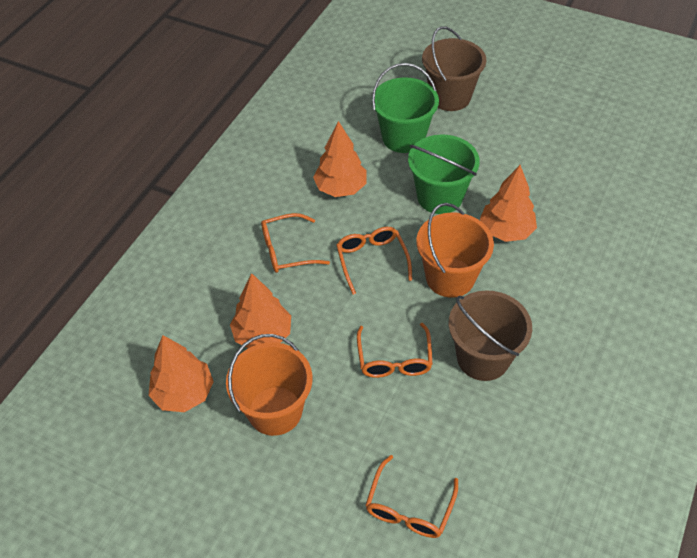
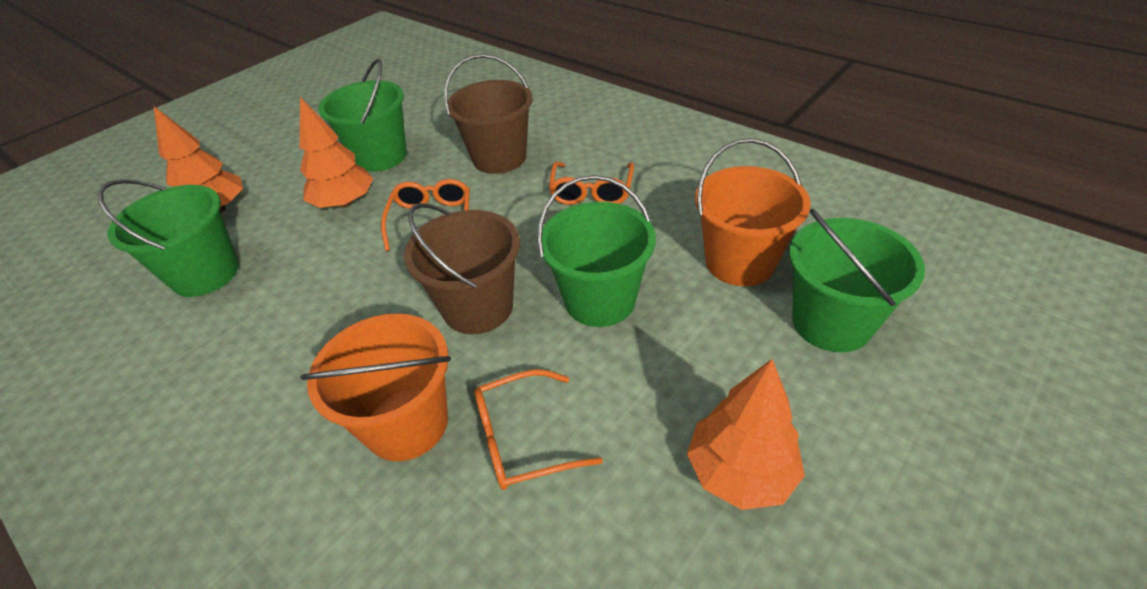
green bucket: 2 -> 4
orange glasses: 4 -> 3
orange tree: 4 -> 3

